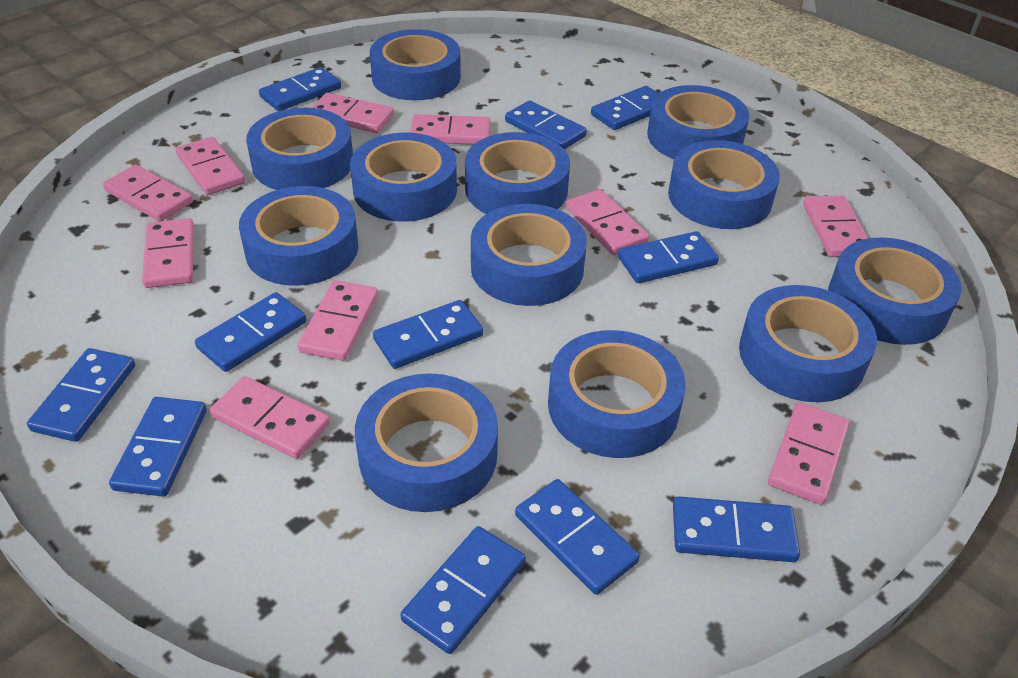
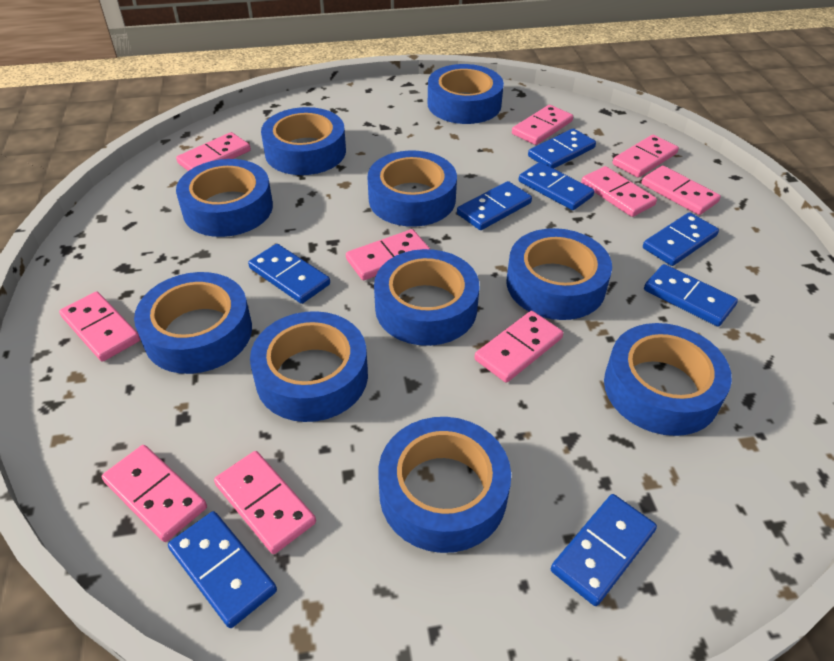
blue domino: 11 -> 8
blue tape: 12 -> 10

